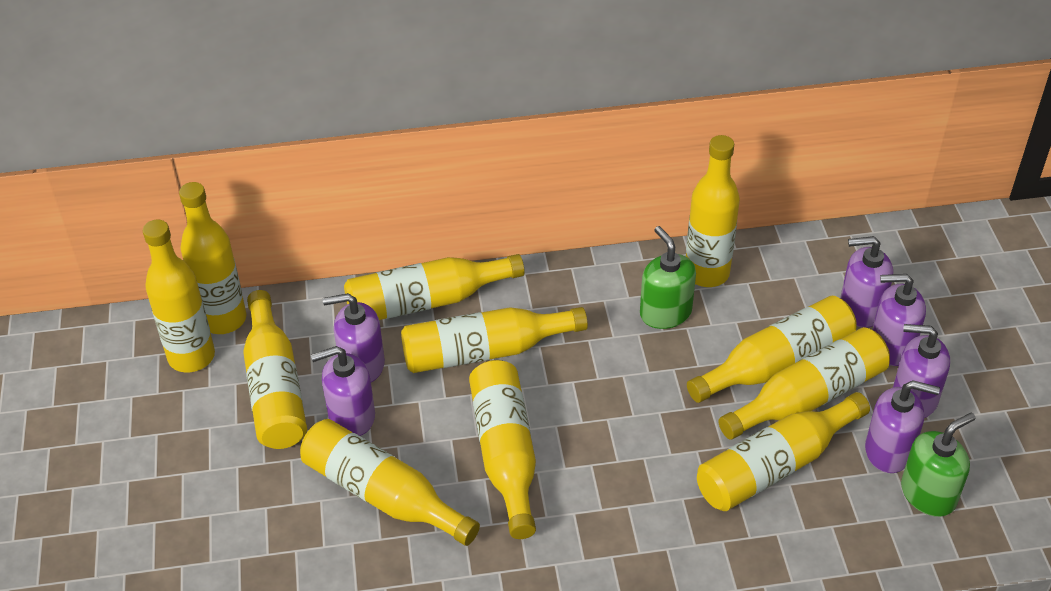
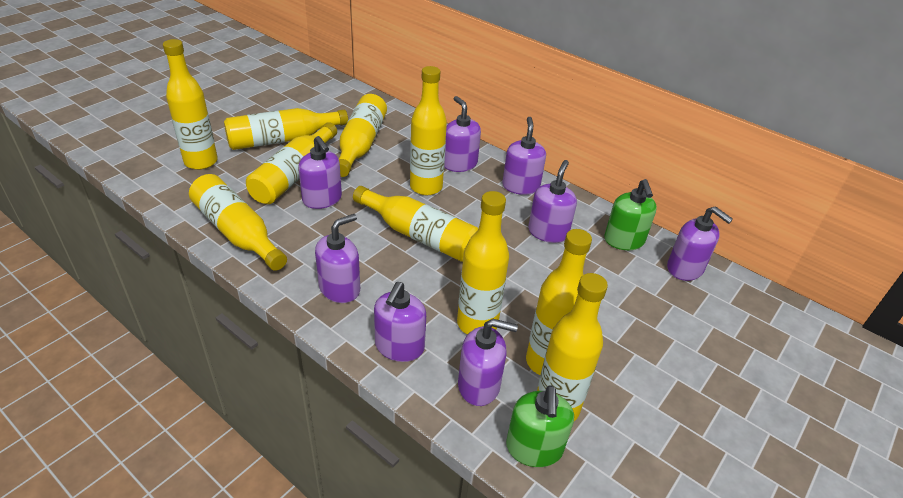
purple soap dispenser: 6 -> 8
yellow bottle: 11 -> 10

